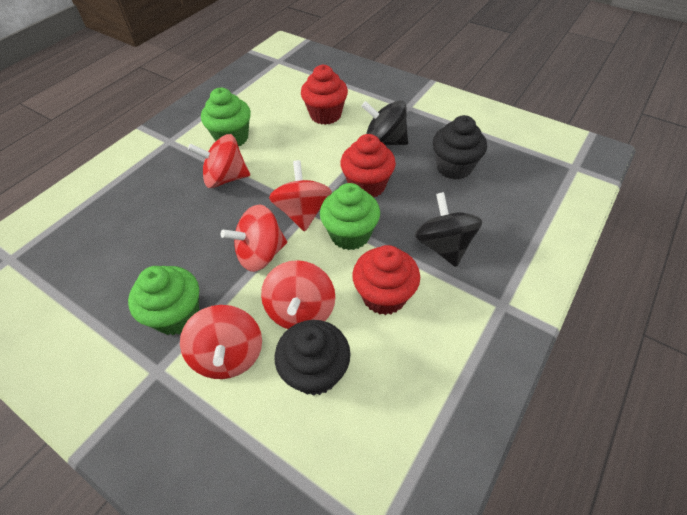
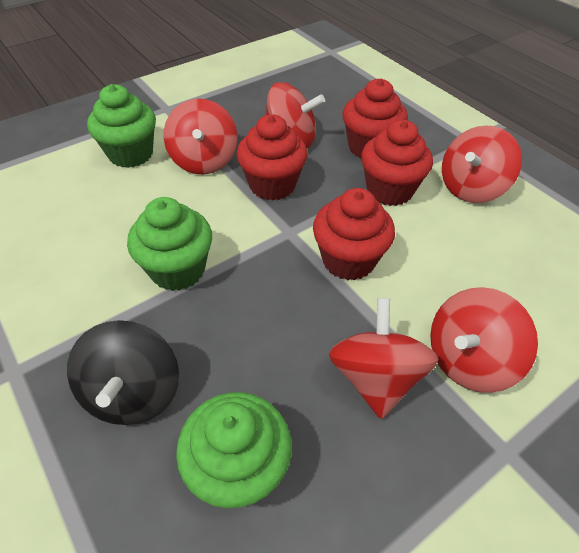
black cupcake: 2 -> 0
black spinning top: 2 -> 1
red cupcake: 3 -> 4

